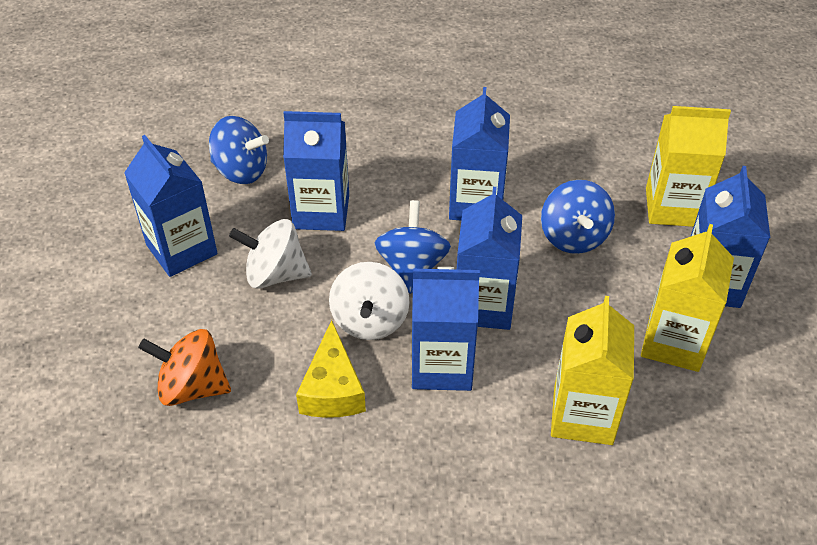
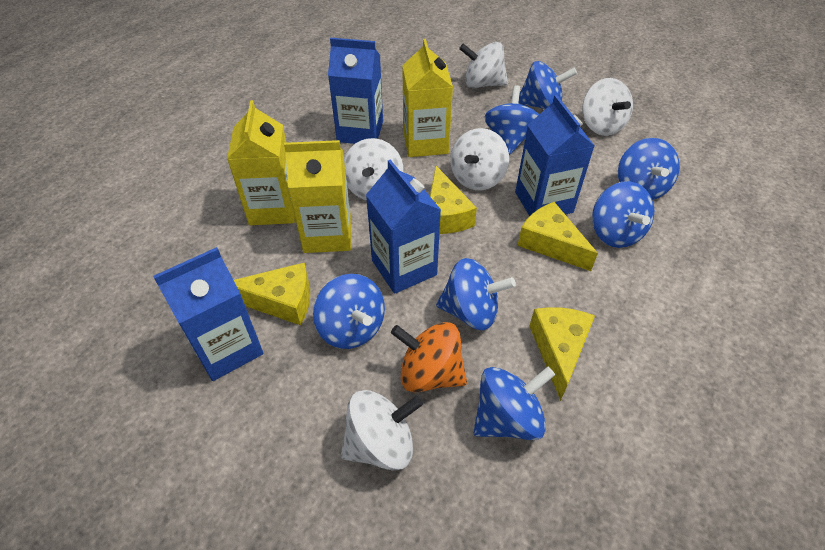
blue carton: 6 -> 4
blue spinning top: 3 -> 7
white spinning top: 2 -> 5
yellow cheese: 1 -> 4

